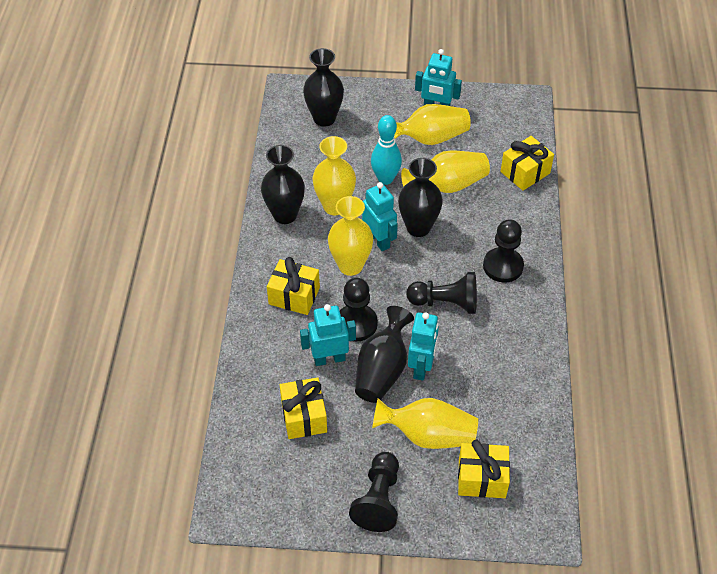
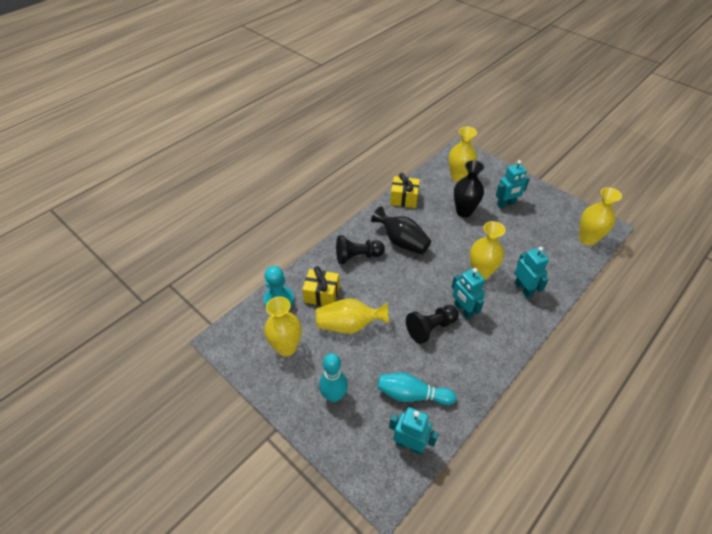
black pawn: 4 -> 2
black vase: 4 -> 2
turquoise bowling pin: 1 -> 2
turquoise pawn: 0 -> 1
yellow gift: 4 -> 2

